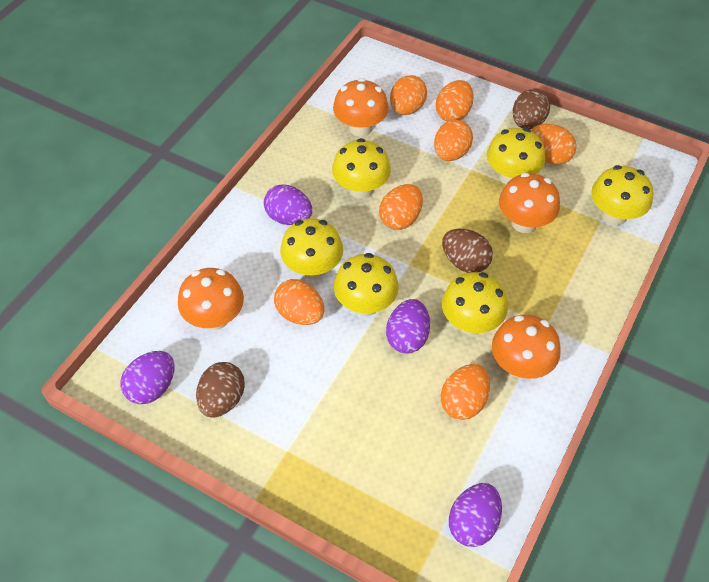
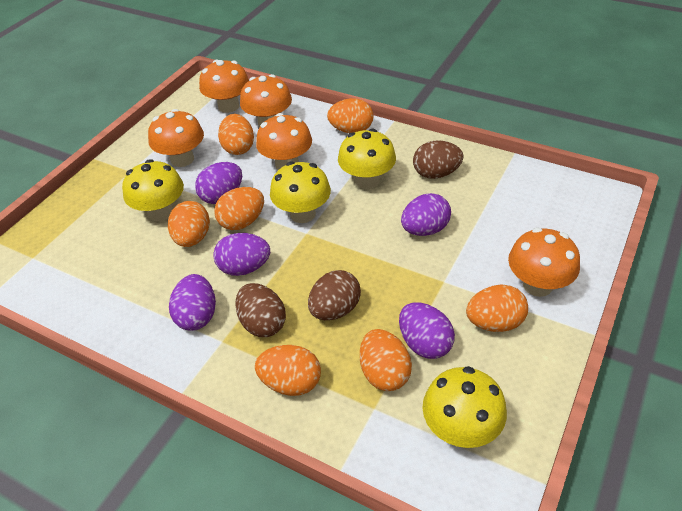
orange mushroom: 4 -> 5
purple egg: 4 -> 5
yellow mushroom: 6 -> 4

